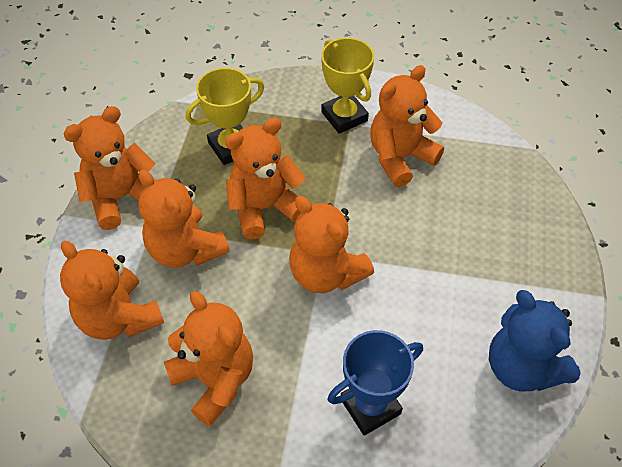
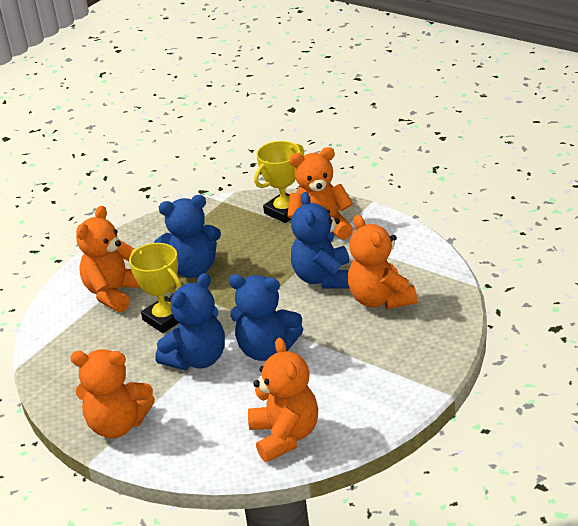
blue teddy bear: 1 -> 4
blue trophy: 1 -> 0
orange teddy bear: 7 -> 5

